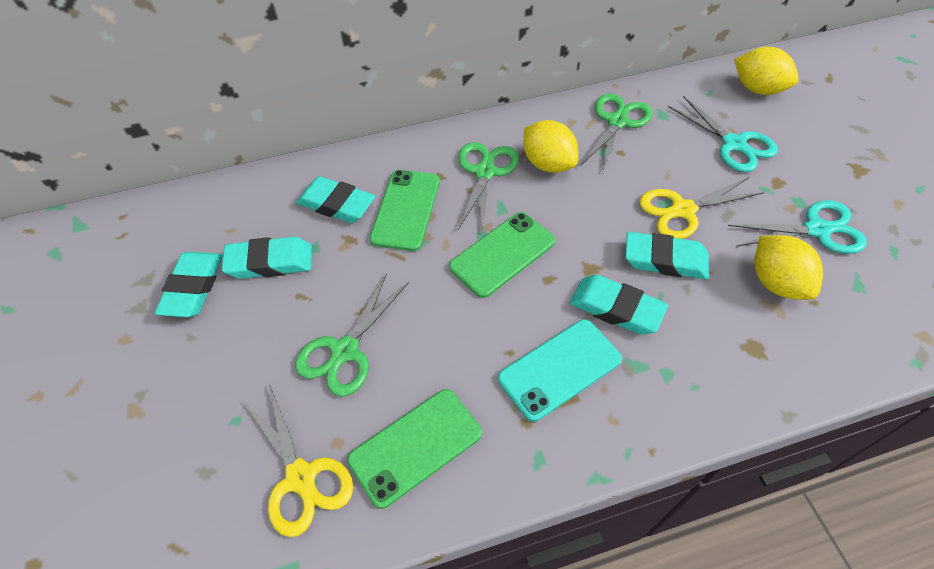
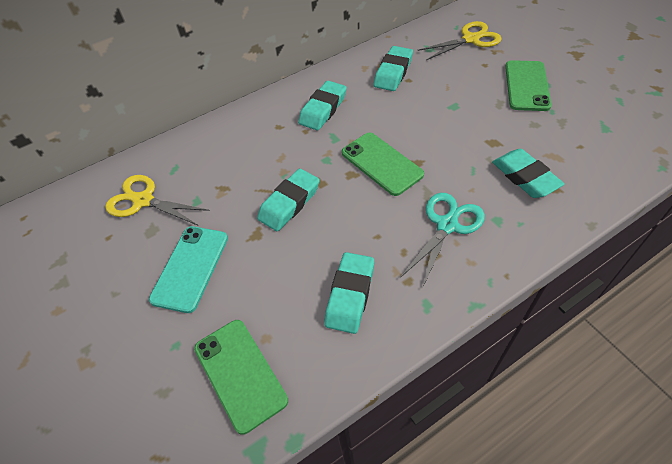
green scissors: 3 -> 0
turquoise scissors: 2 -> 1
yellow lemon: 3 -> 0

